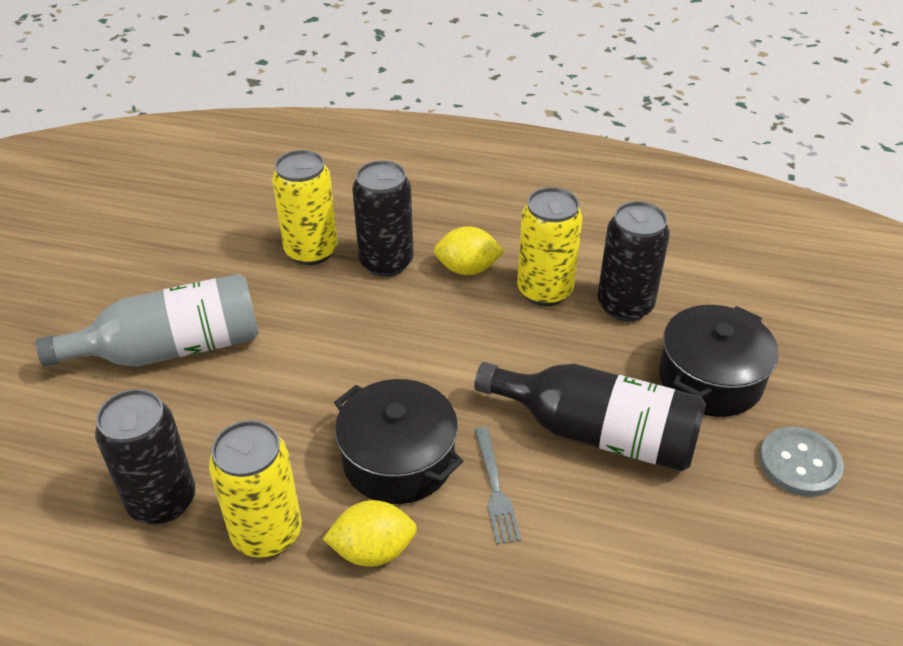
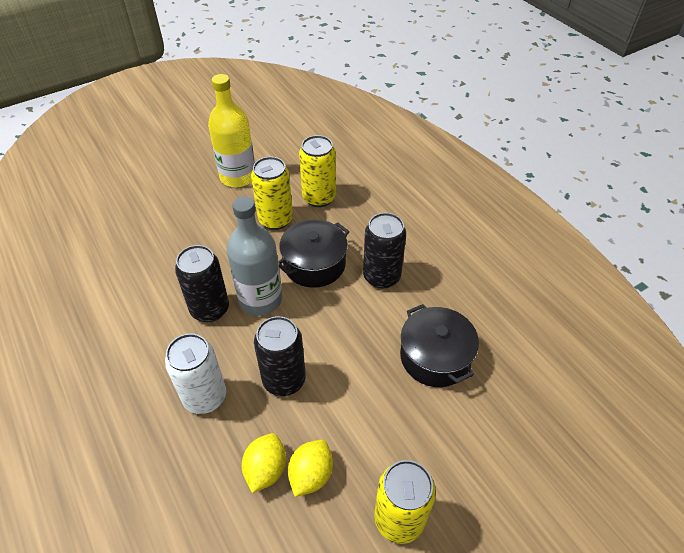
black bottle: 1 -> 0
grey button: 1 -> 0
grey fork: 1 -> 0
white can: 0 -> 1
yellow bottle: 0 -> 1

